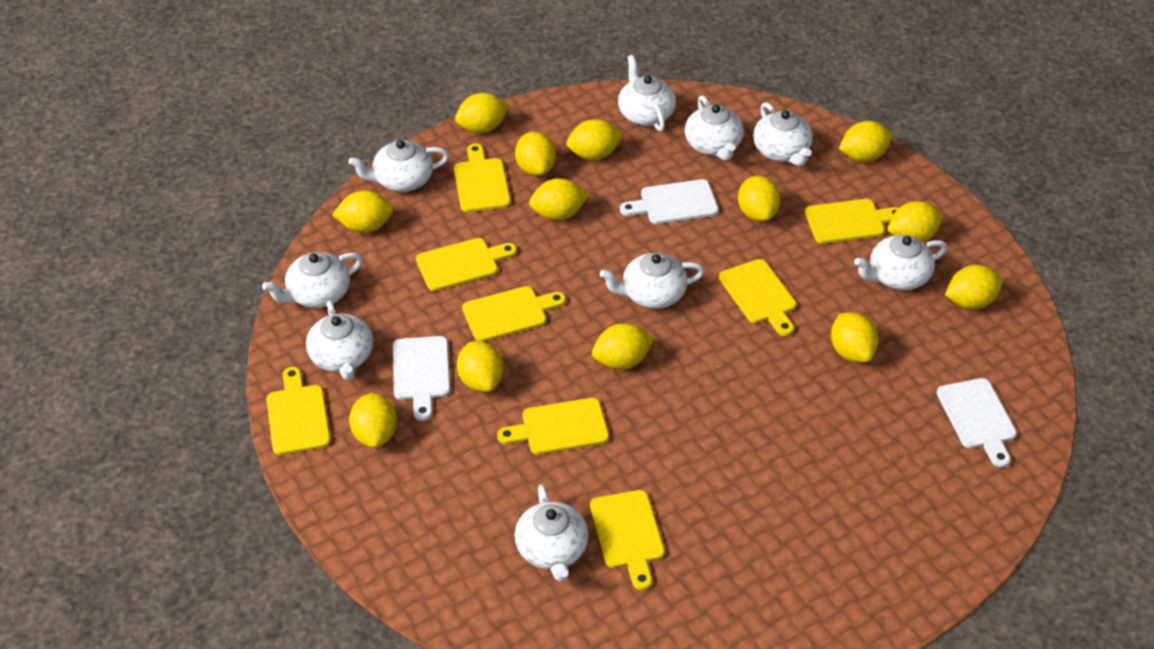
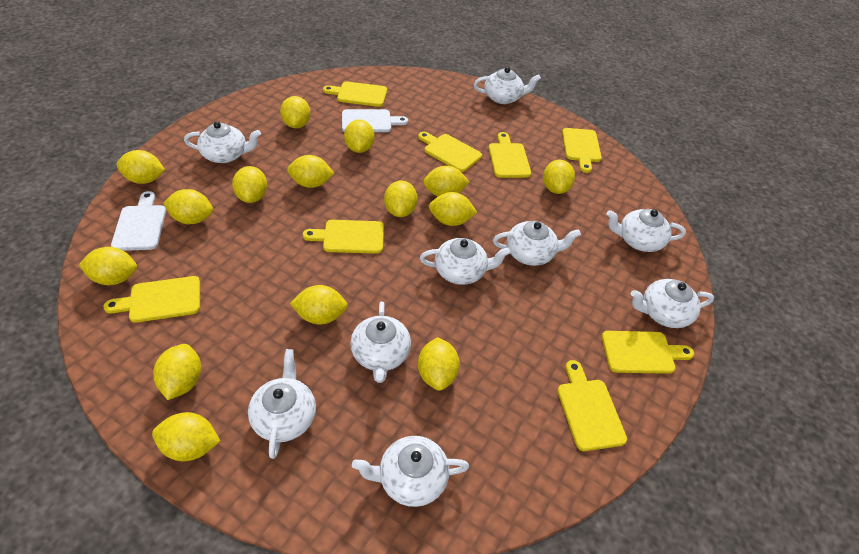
white cutting board: 3 -> 2
yellow lemon: 13 -> 15

